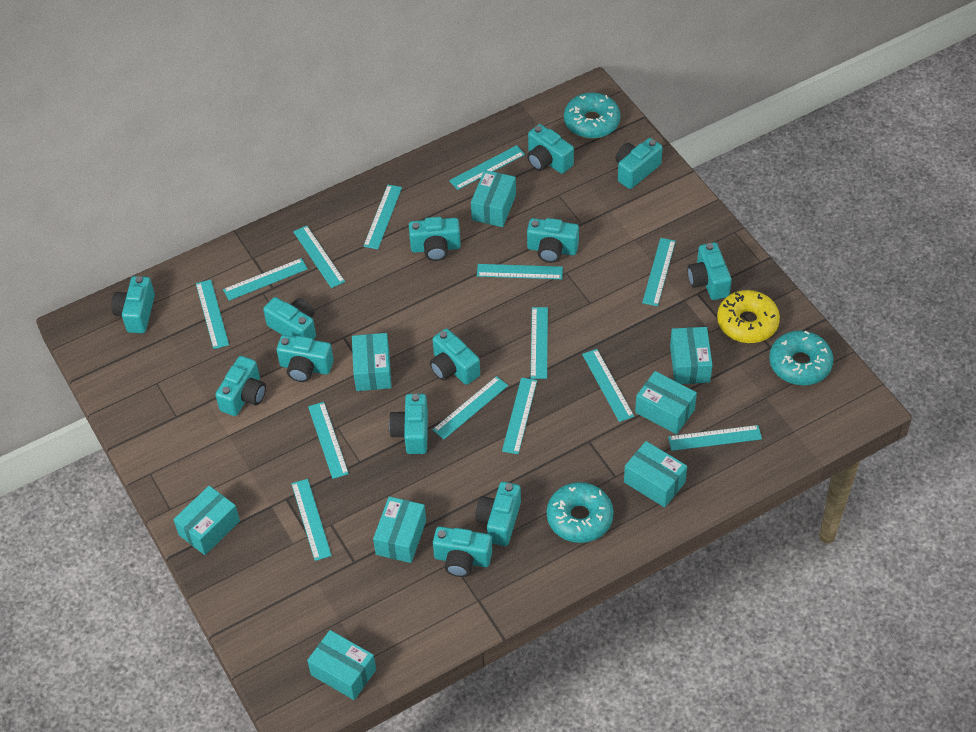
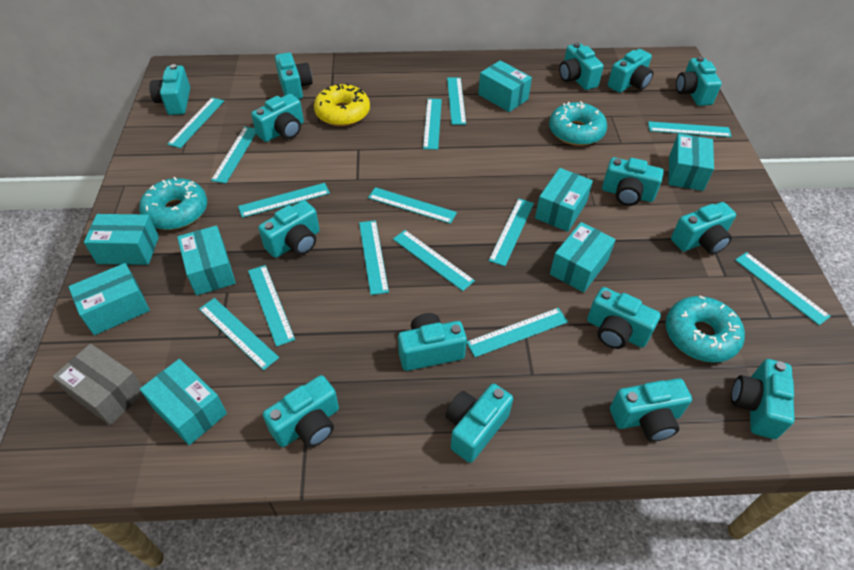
grey box: 0 -> 1
turquoise camera: 13 -> 15

